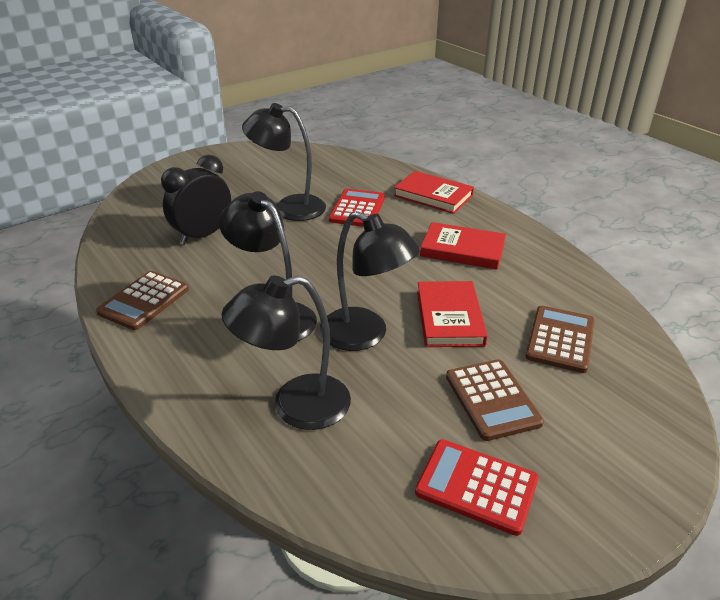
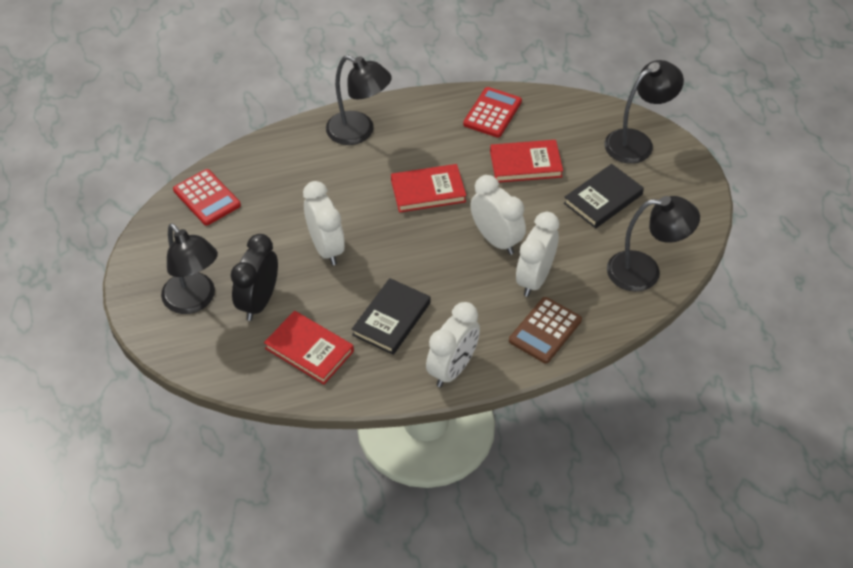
black book: 0 -> 2
brown calculator: 3 -> 1
white clock: 0 -> 4

